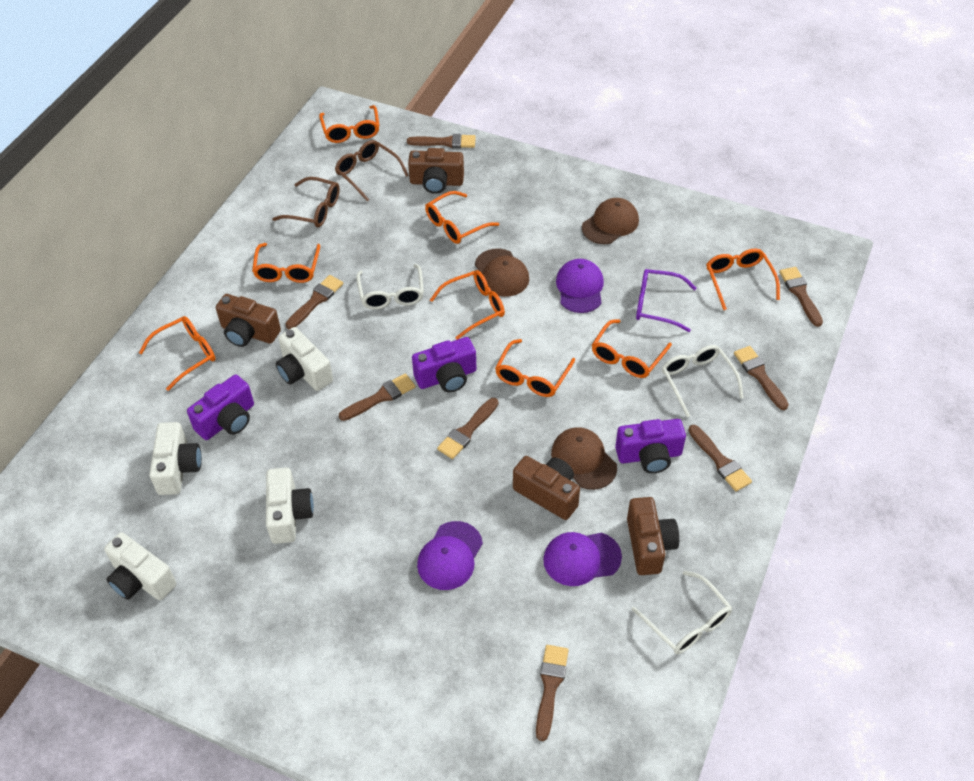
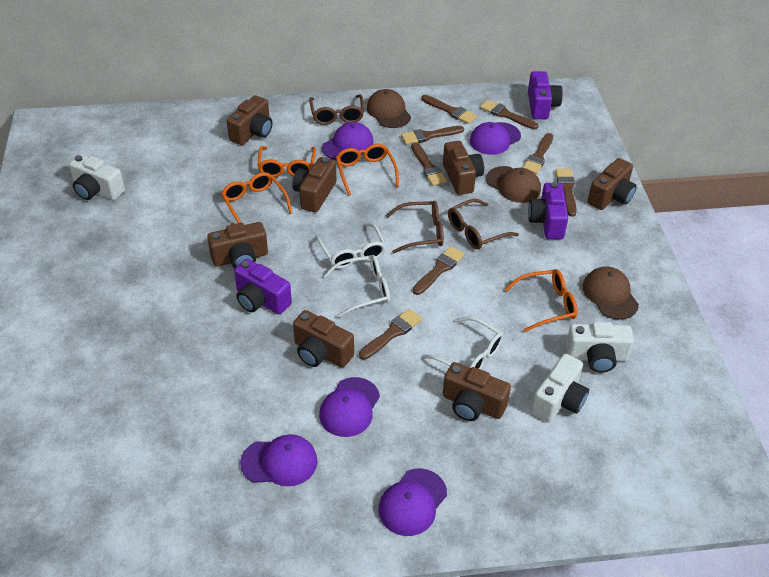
brown camera: 4 -> 7
brown glasses: 2 -> 3
orange glasses: 8 -> 4
purple cap: 3 -> 5
purple glasses: 1 -> 0
white camera: 4 -> 3

